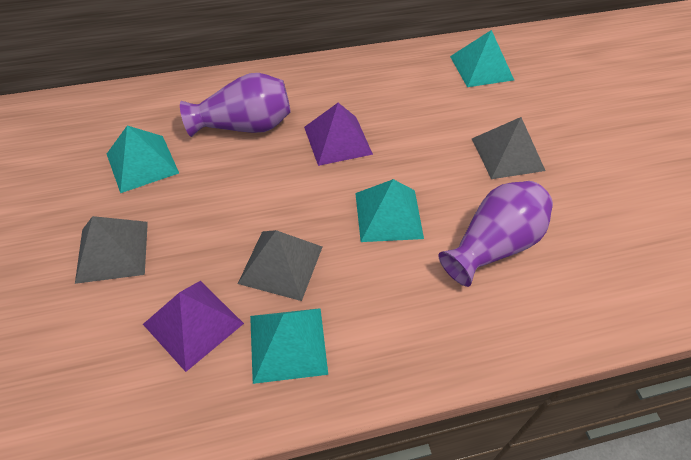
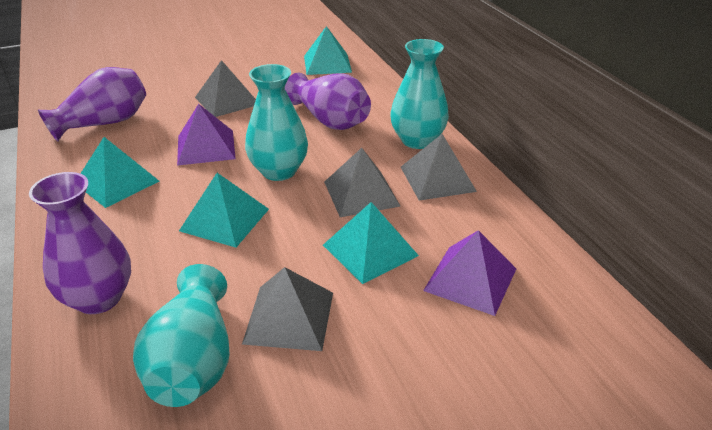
grey pyramid: 3 -> 4
purple vase: 2 -> 3
turquoise vase: 0 -> 3

